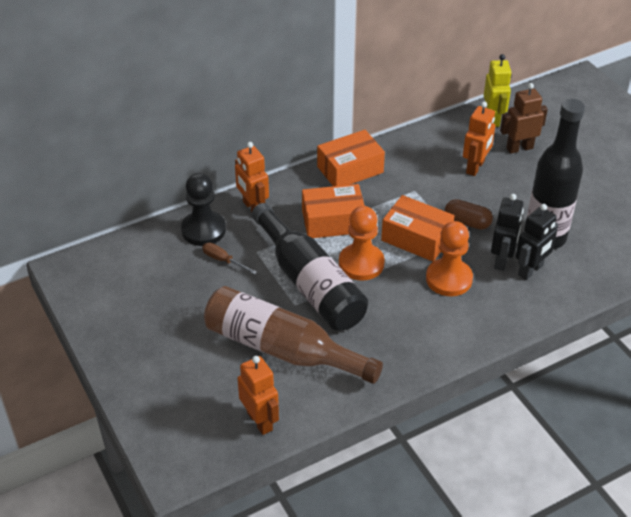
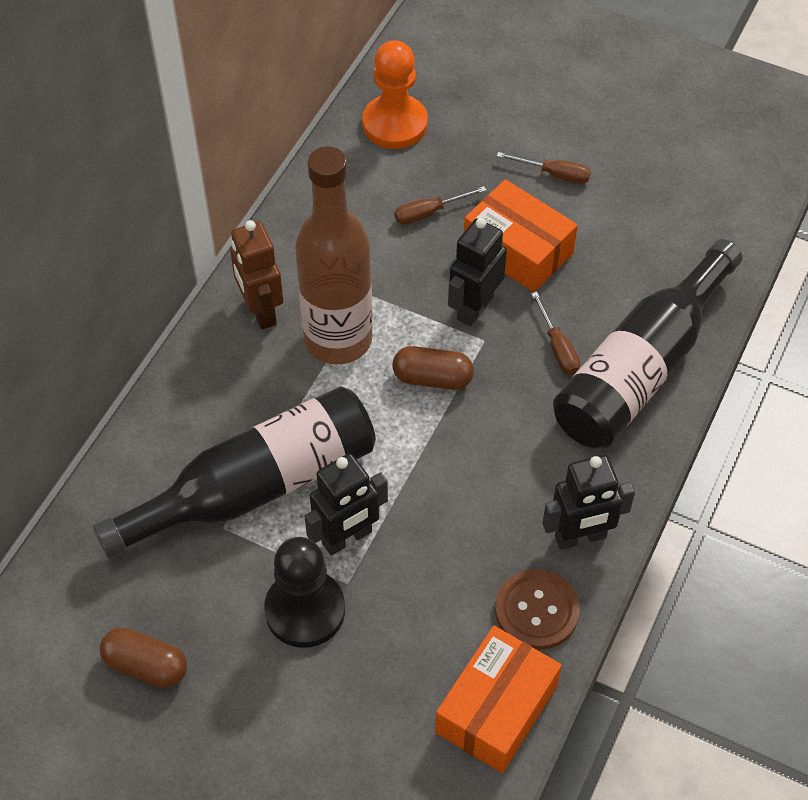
black robot: 2 -> 3
brown button: 0 -> 1
brown capsule: 1 -> 2
brown screwdriver: 1 -> 3
orange box: 3 -> 2
orange pawn: 2 -> 1
orange robot: 3 -> 0
yellow robot: 1 -> 0

